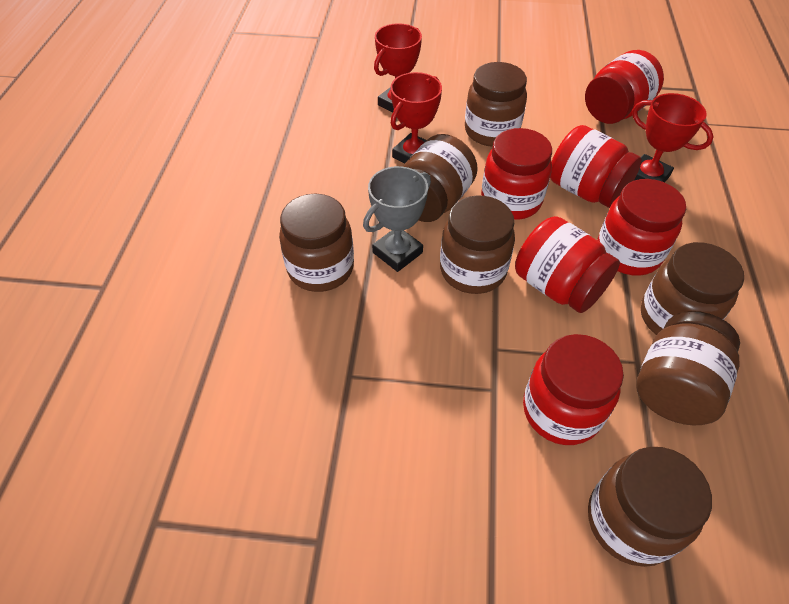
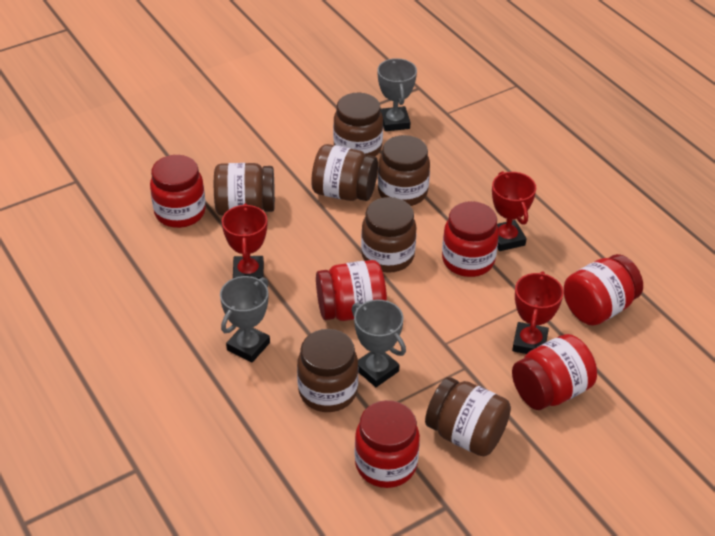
grey trophy: 1 -> 3

